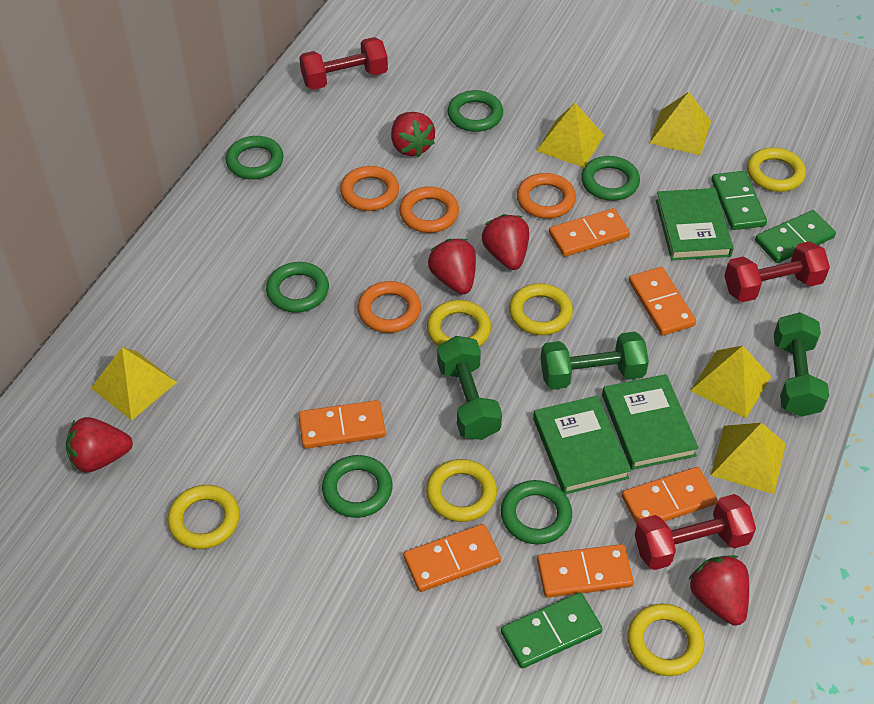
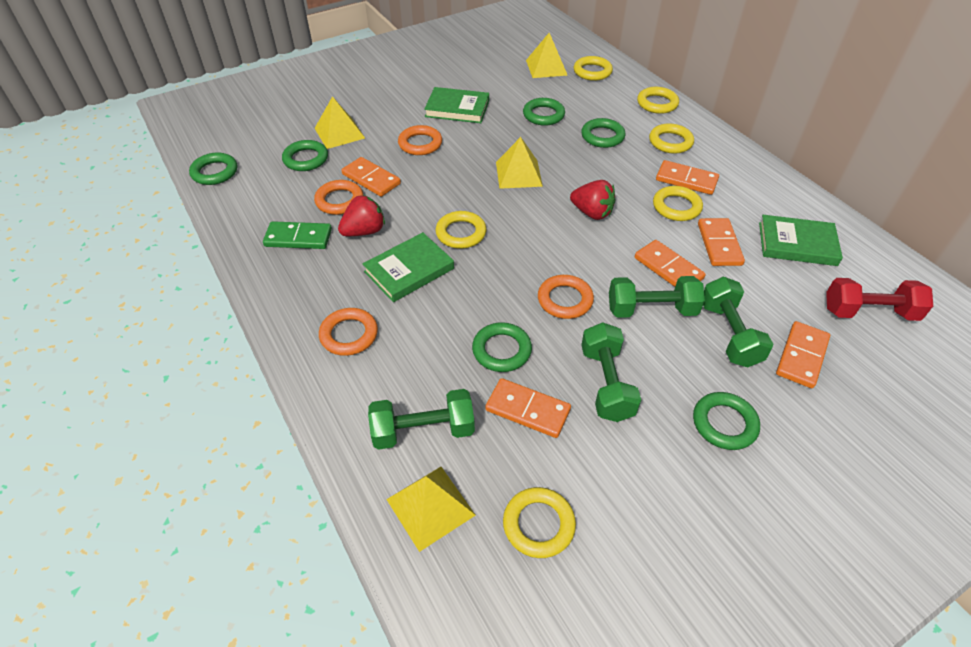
green domino: 3 -> 1
green dumbbell: 3 -> 4
red dumbbell: 3 -> 1
red strawberry: 5 -> 2
yellow pyramid: 5 -> 4

